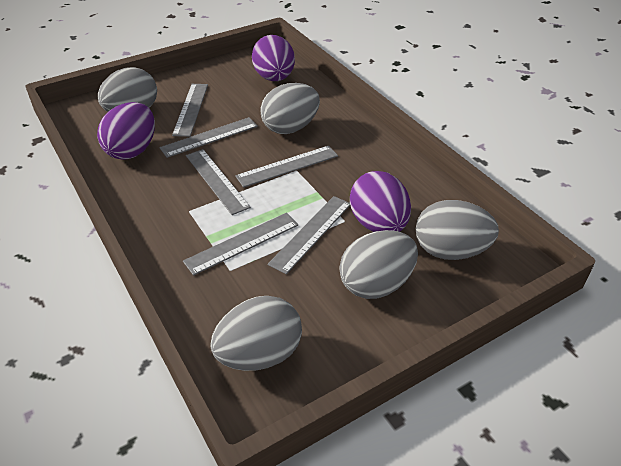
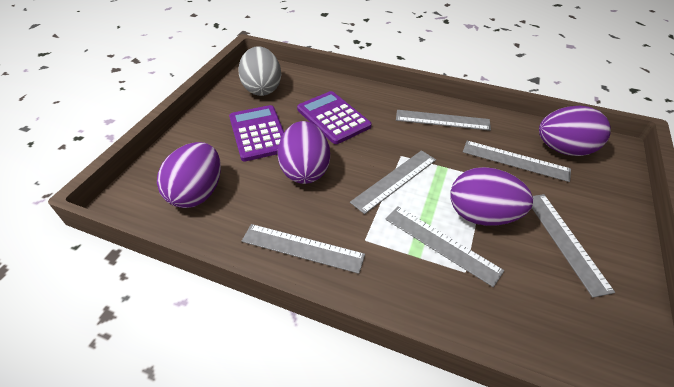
grey egg: 5 -> 1
purple calculator: 0 -> 2
purple egg: 3 -> 4

